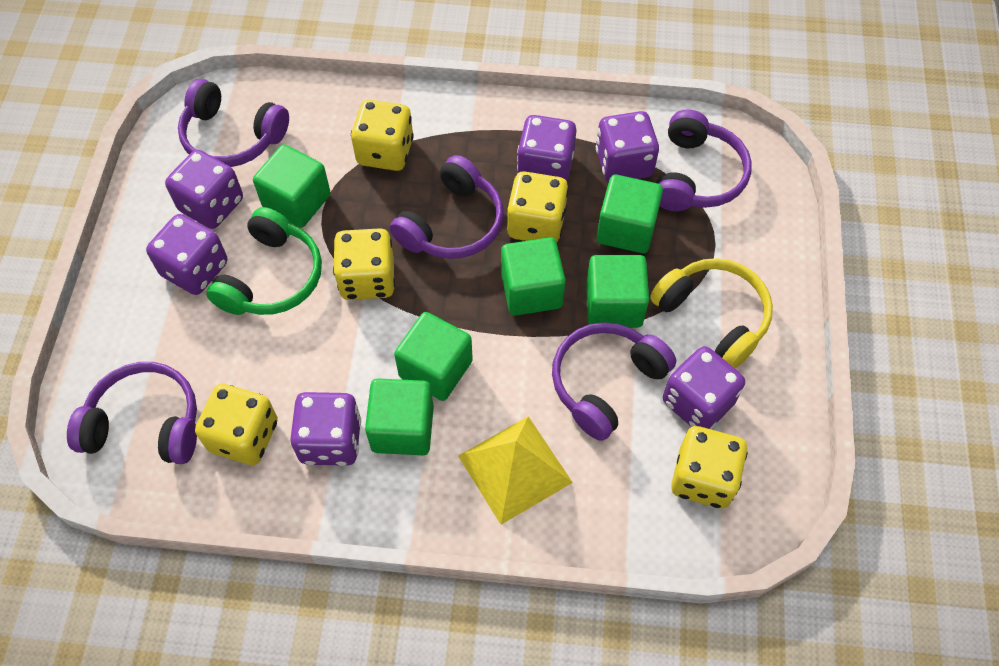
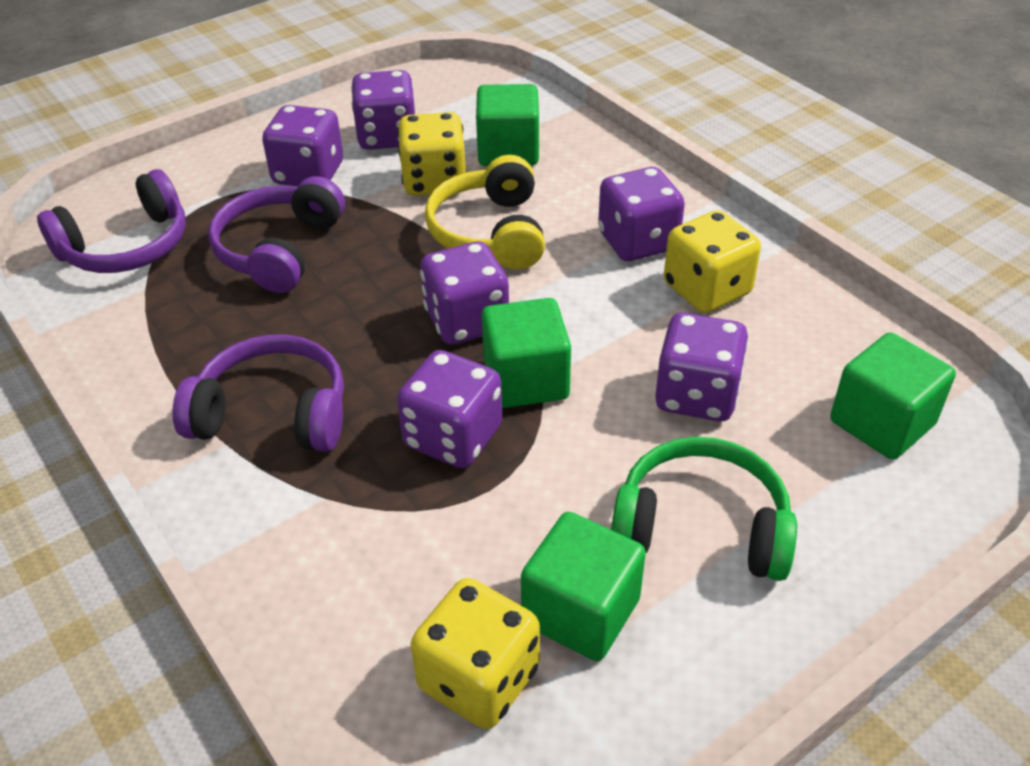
green cube: 6 -> 4
purple headphones: 5 -> 3
yellow dice: 5 -> 3
yellow pyramid: 1 -> 0

